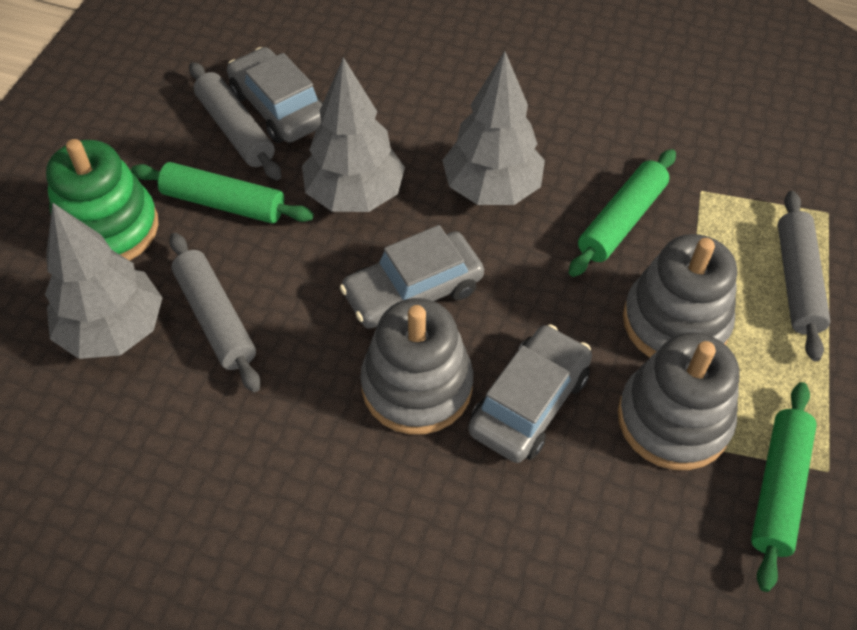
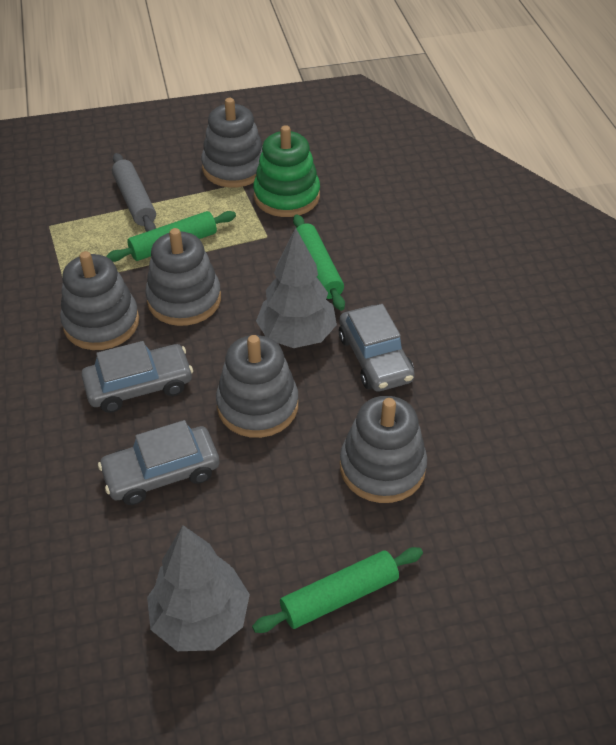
grey rolling pin: 3 -> 1
grey stacking toy: 3 -> 5
grey tree: 3 -> 2

